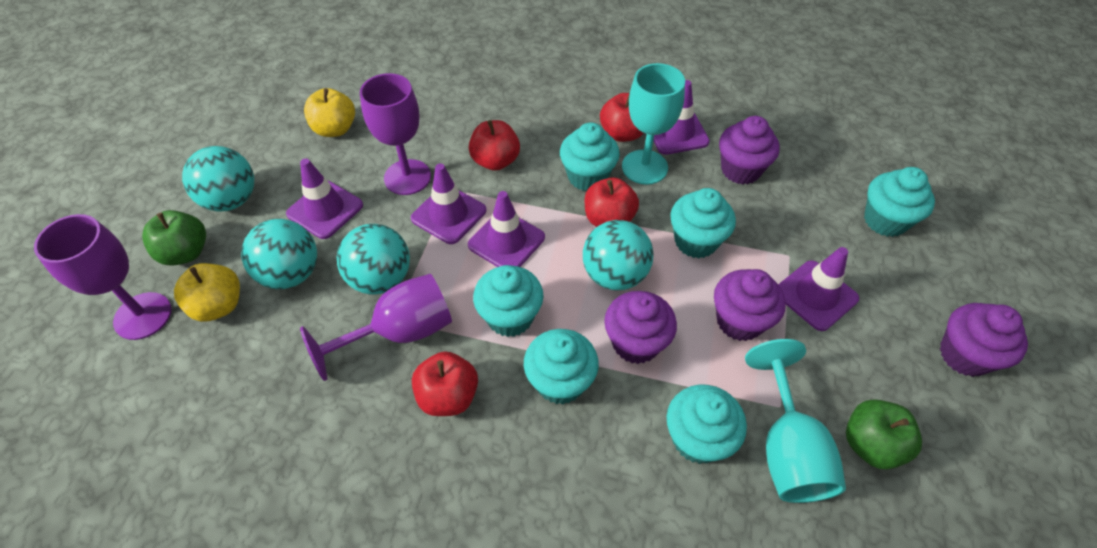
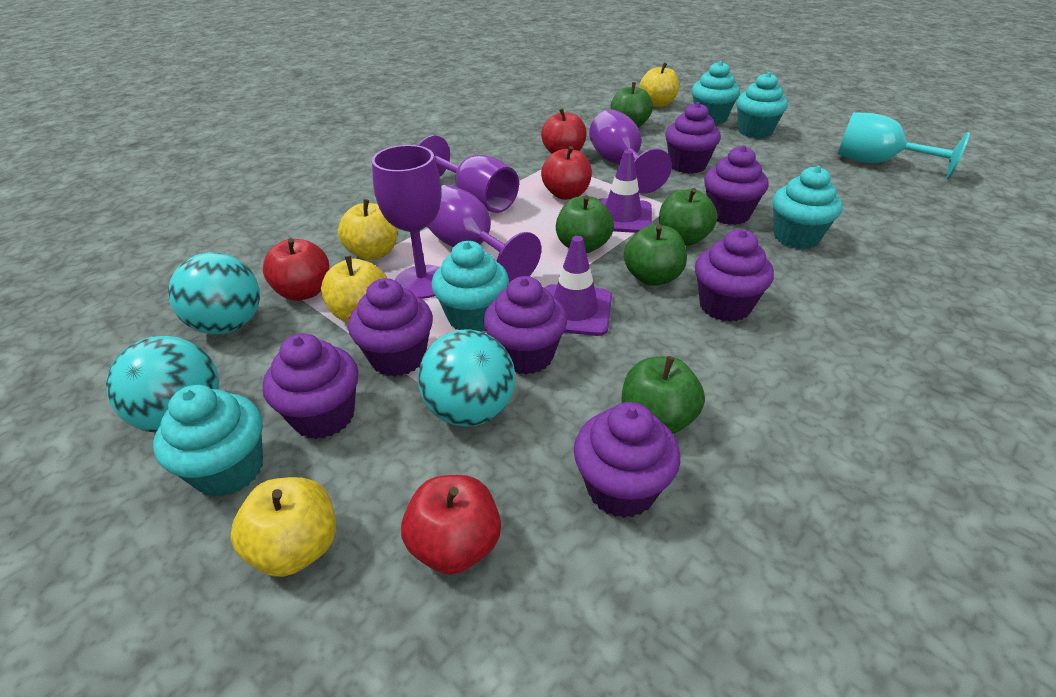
green apple: 2 -> 5
purple cupcake: 4 -> 7
purple goblet: 3 -> 4
purple traffic cone: 5 -> 2
turquoise ball: 4 -> 3
turquoise cupcake: 6 -> 5
turquoise goblet: 2 -> 1
yellow apple: 2 -> 4

